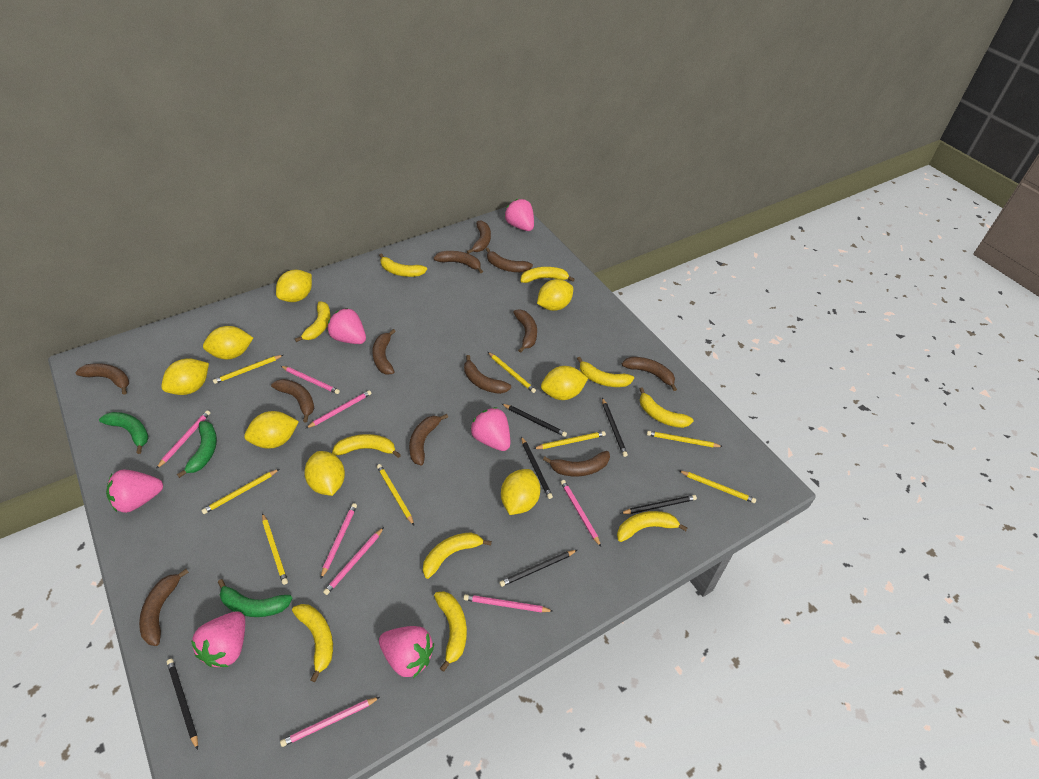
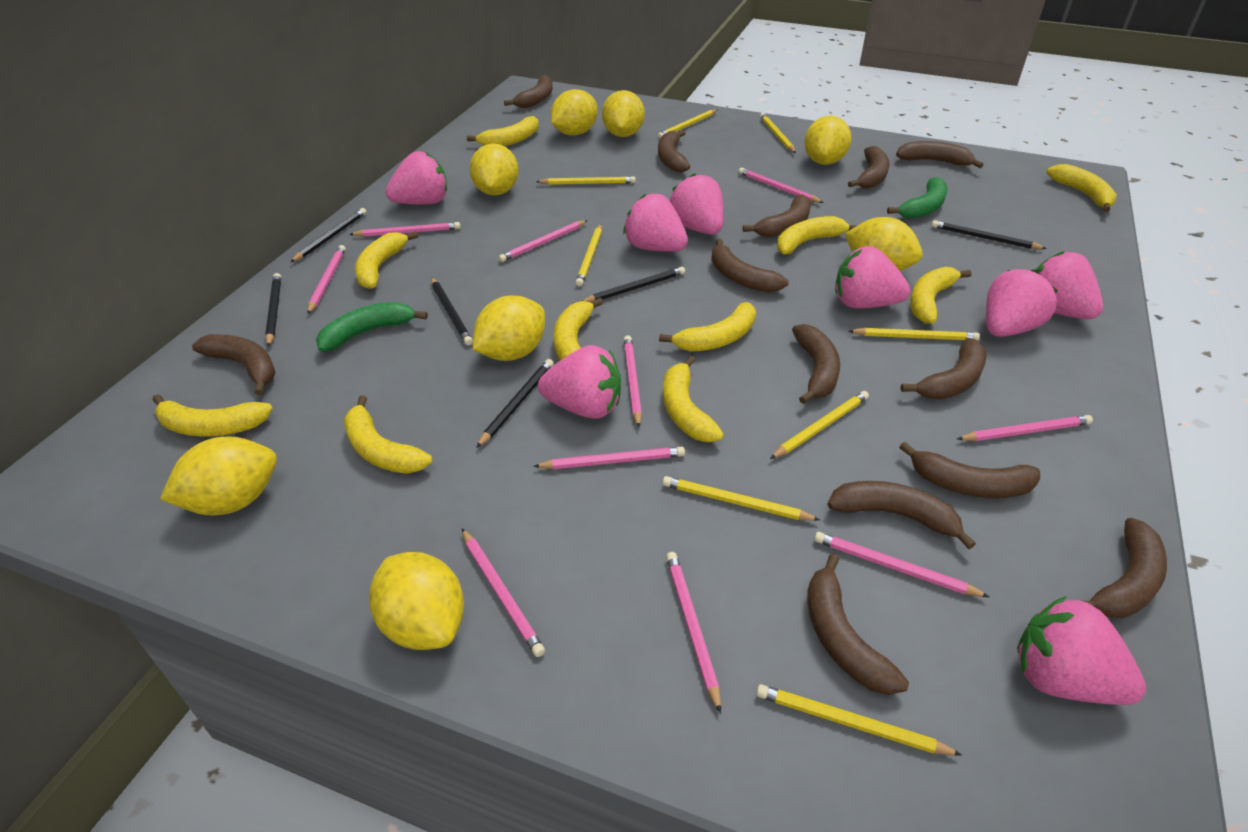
brown banana: 12 -> 13
green banana: 3 -> 2
pink pencil: 8 -> 10
pink strawberry: 6 -> 8

